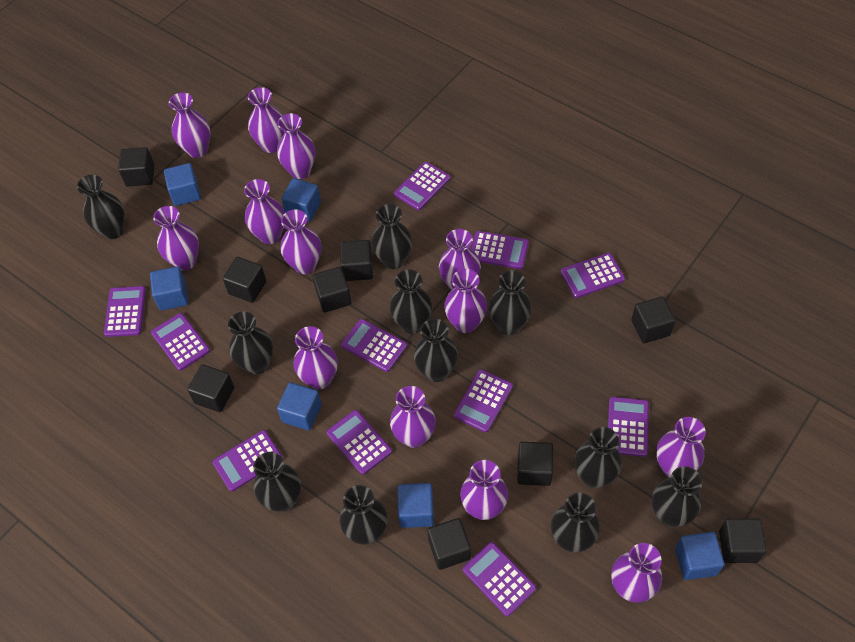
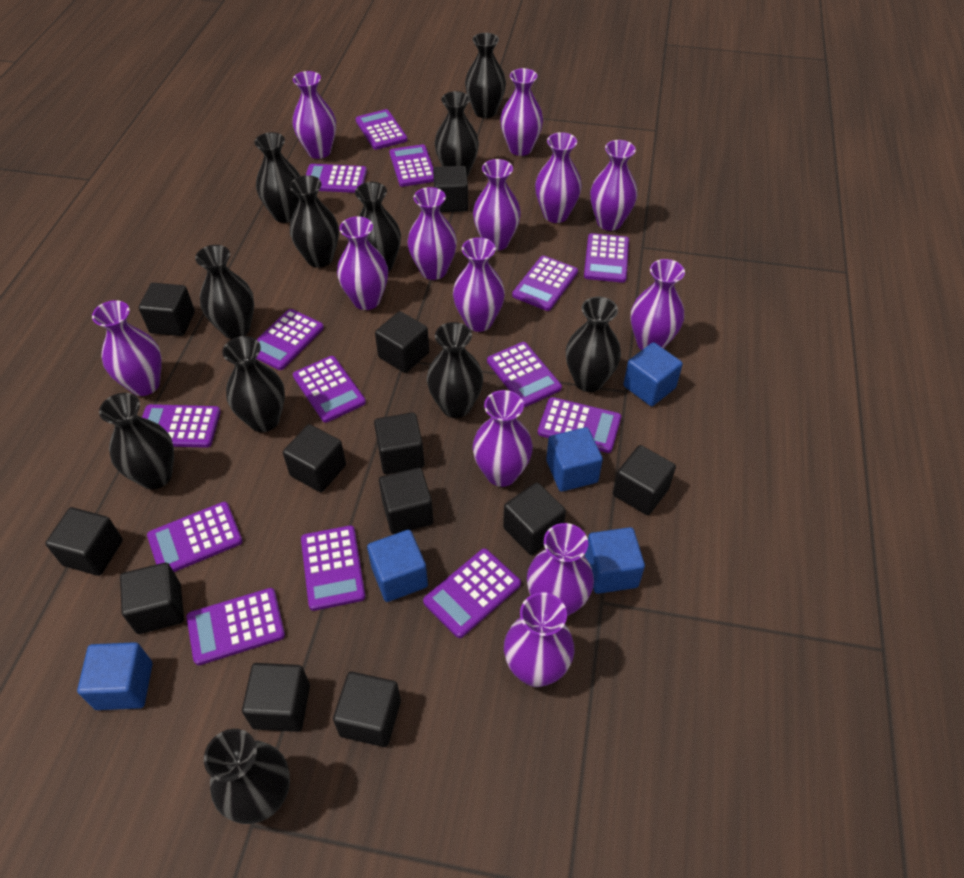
black cube: 9 -> 12
blue cube: 6 -> 5
purple calculator: 11 -> 14

